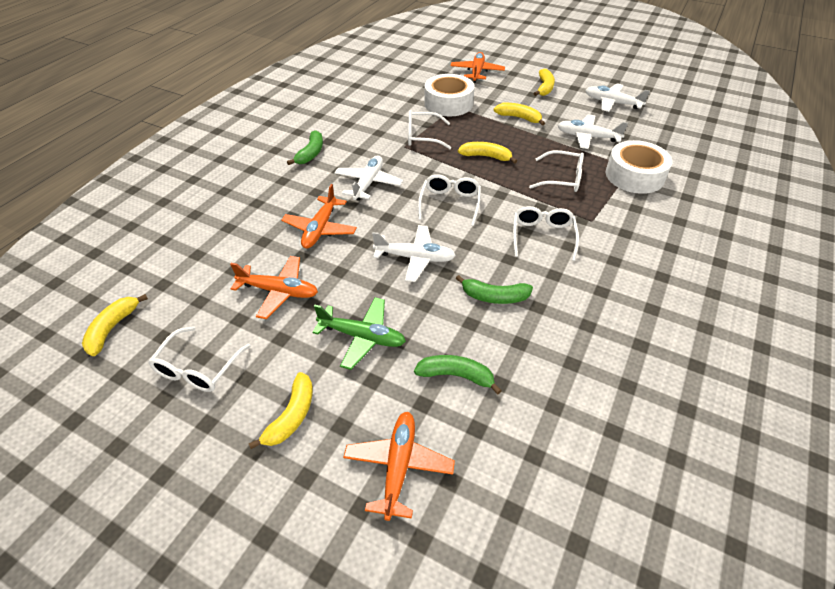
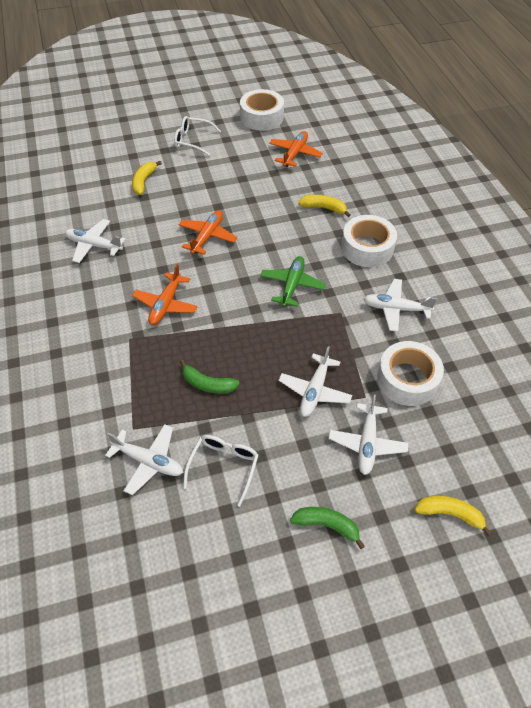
green banana: 3 -> 2
orange plane: 4 -> 3
white glasses: 5 -> 2
white plane: 4 -> 5
white tape: 2 -> 3
yellow banana: 5 -> 3

